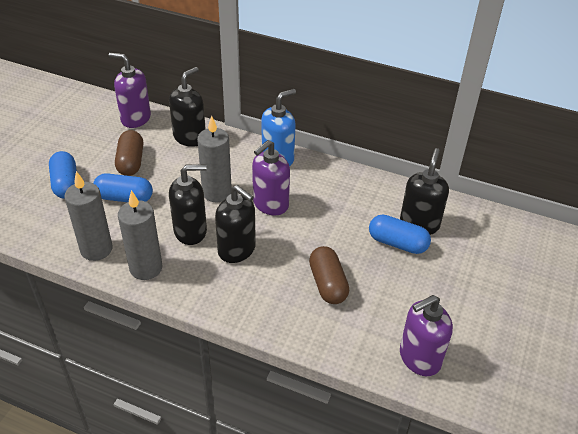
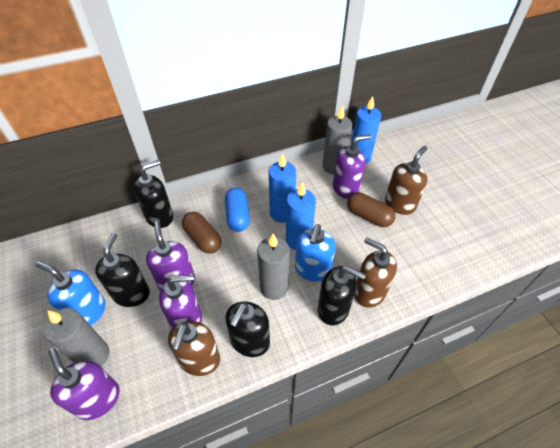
blue candle: 0 -> 3
blue capsule: 3 -> 1
blue soap dispenser: 1 -> 2
brown soap dispenser: 0 -> 3
purple soap dispenser: 3 -> 4

